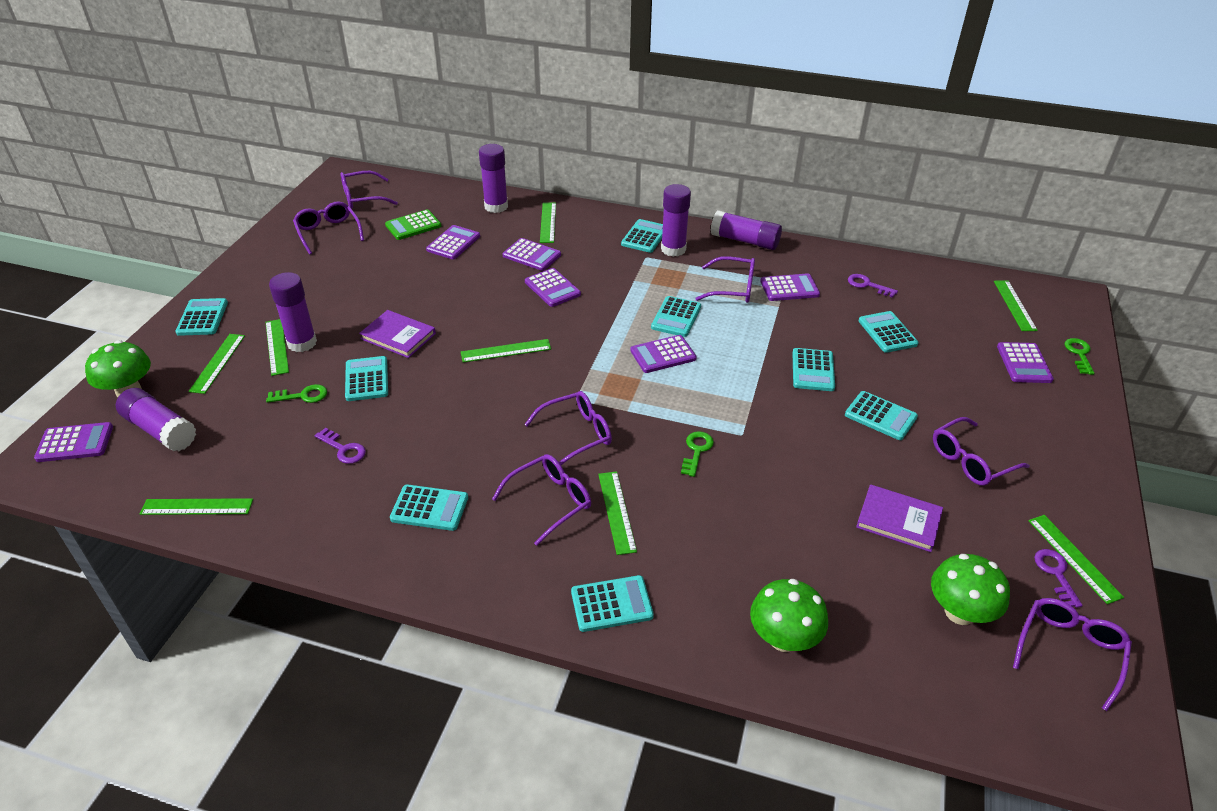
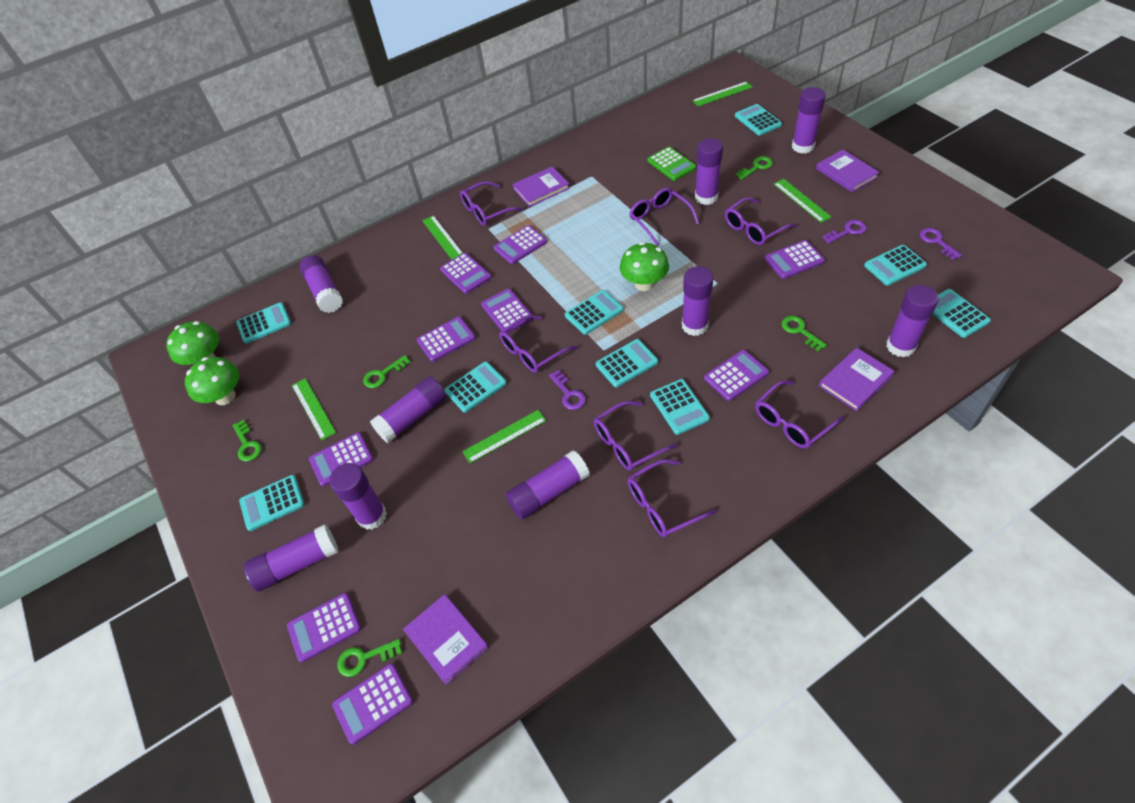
green key: 3 -> 5
green ruler: 8 -> 5
purple book: 2 -> 4
purple calculator: 7 -> 9
purple glue stick: 5 -> 9

